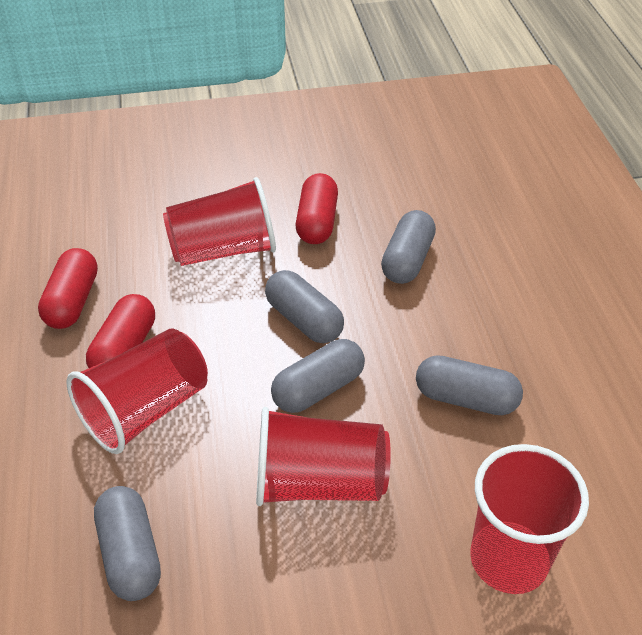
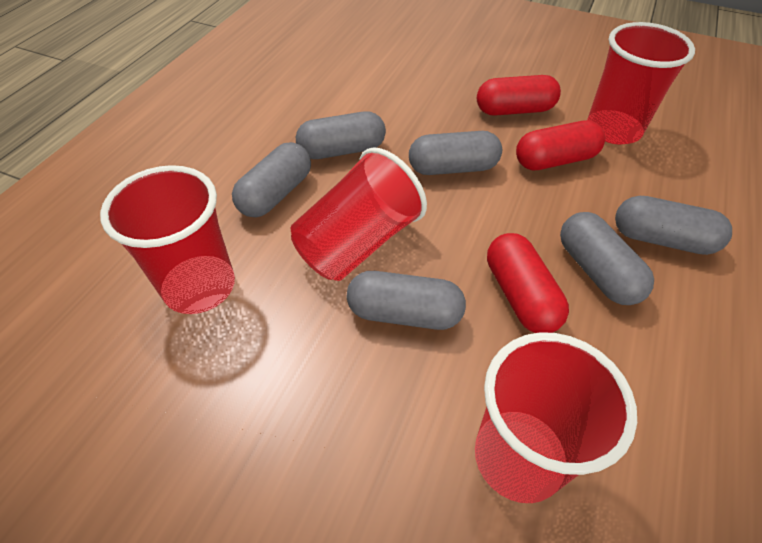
grey capsule: 5 -> 6

